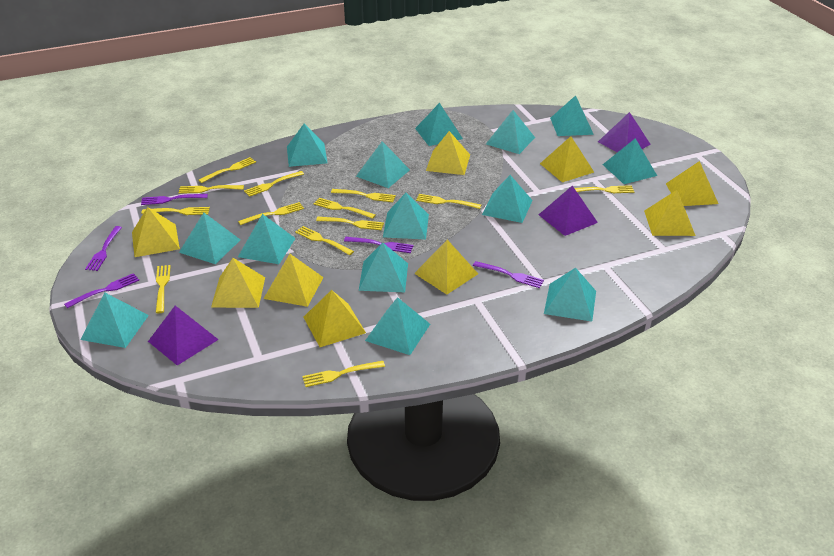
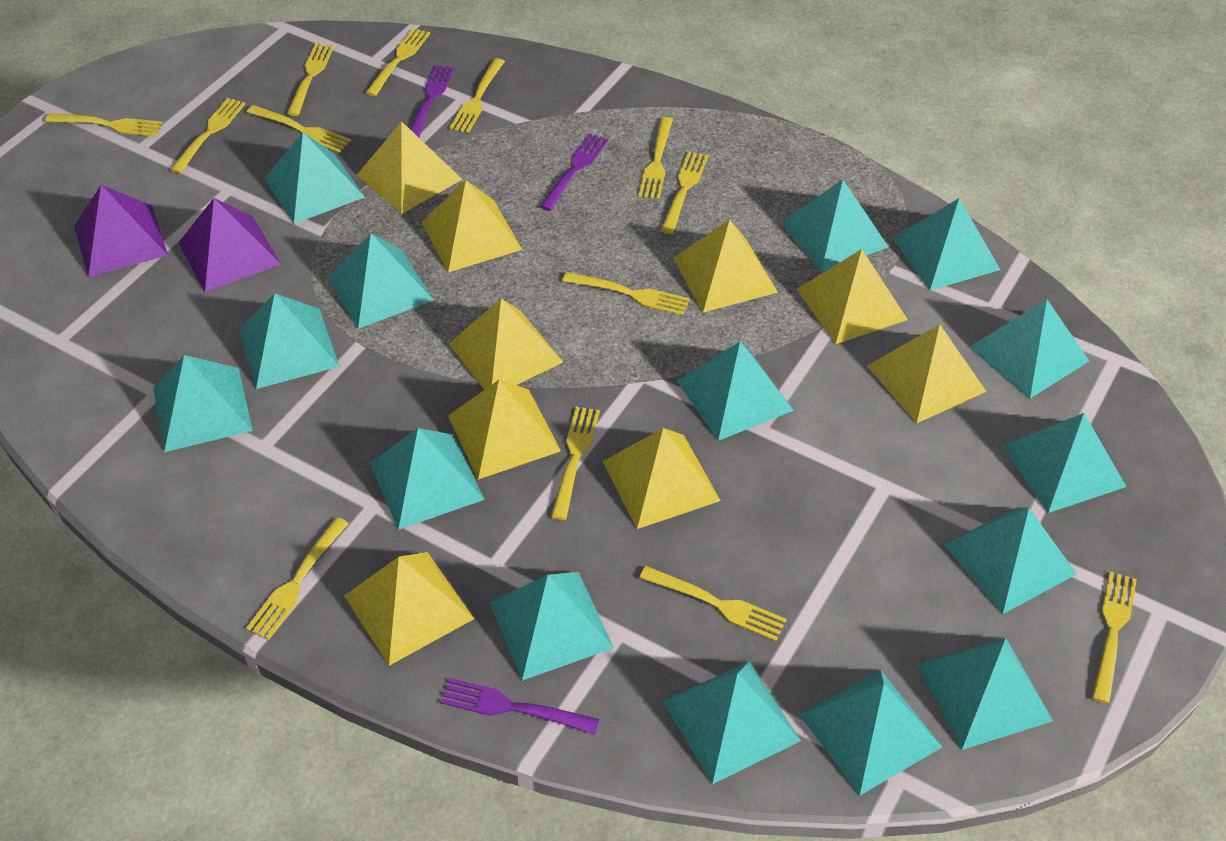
purple fork: 5 -> 3
purple pyramid: 3 -> 2
turquoise pyramid: 14 -> 15

